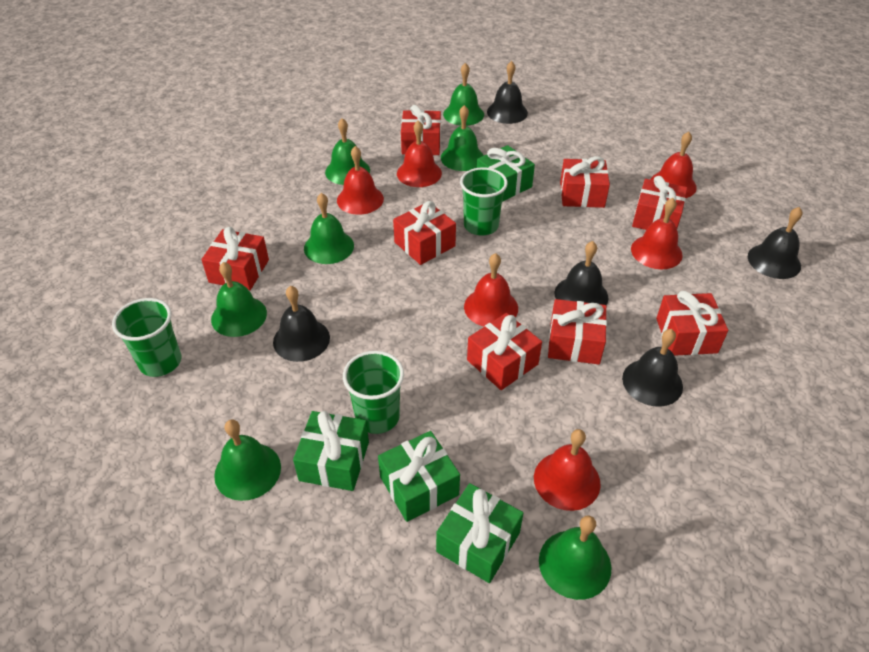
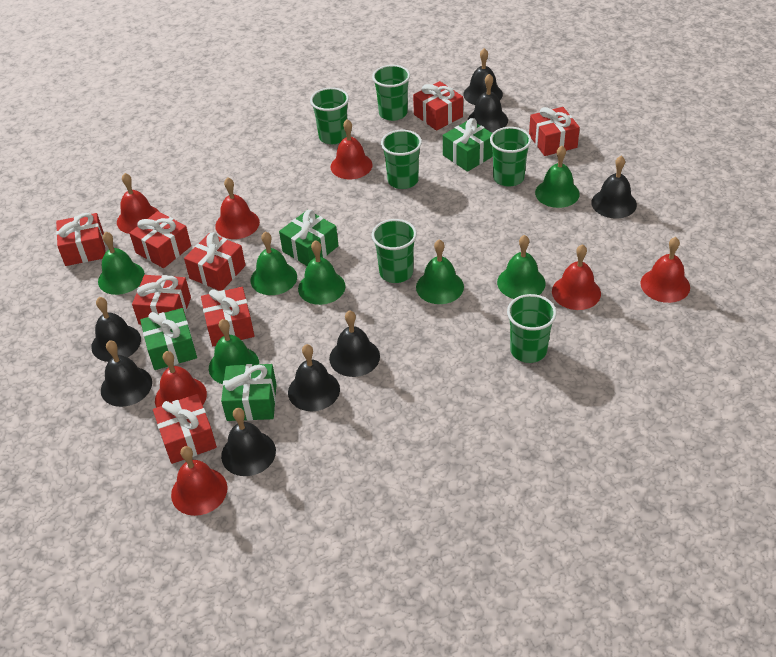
black bell: 5 -> 8
green cup: 3 -> 6
red bell: 6 -> 7

